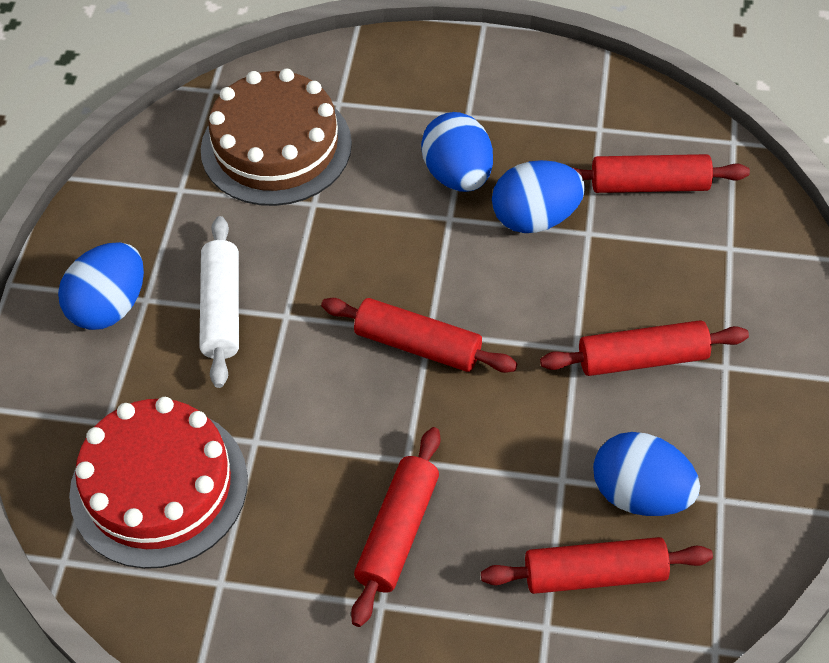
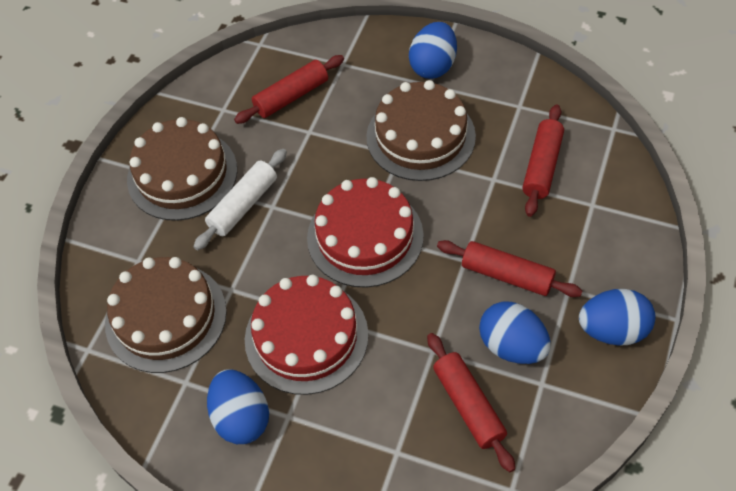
brown cake: 1 -> 3
red cake: 1 -> 2
red rolling pin: 5 -> 4

